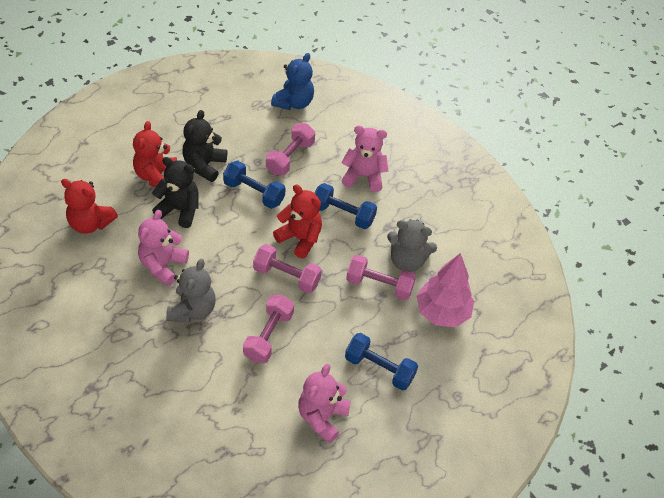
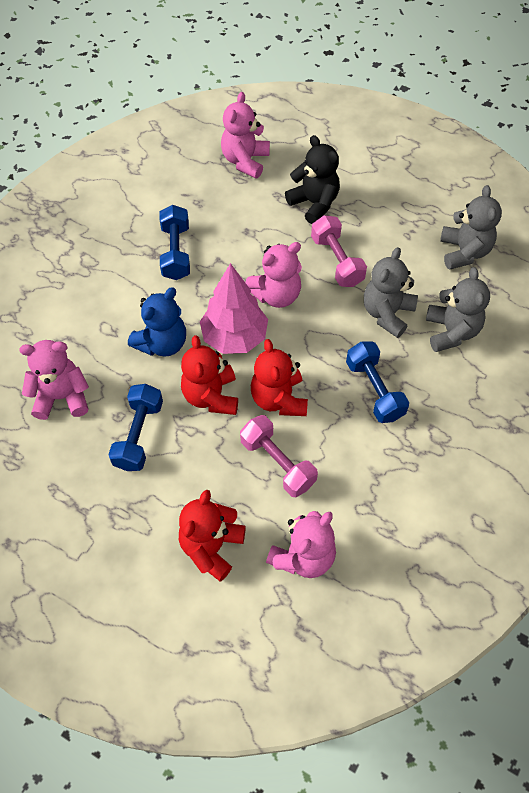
black teddy bear: 2 -> 1
grey teddy bear: 2 -> 3
pink dumbbell: 4 -> 2
pink teddy bear: 3 -> 4

